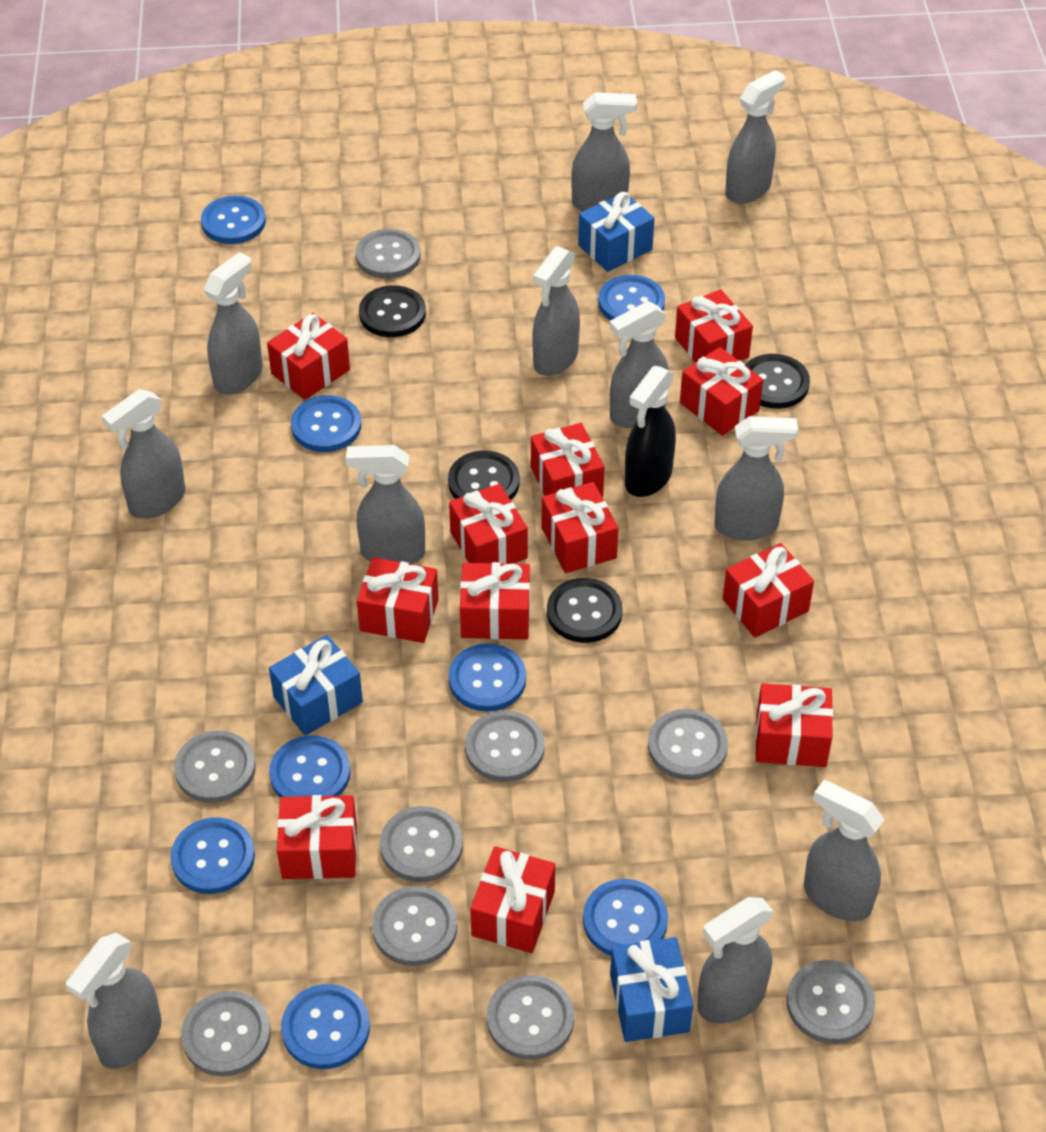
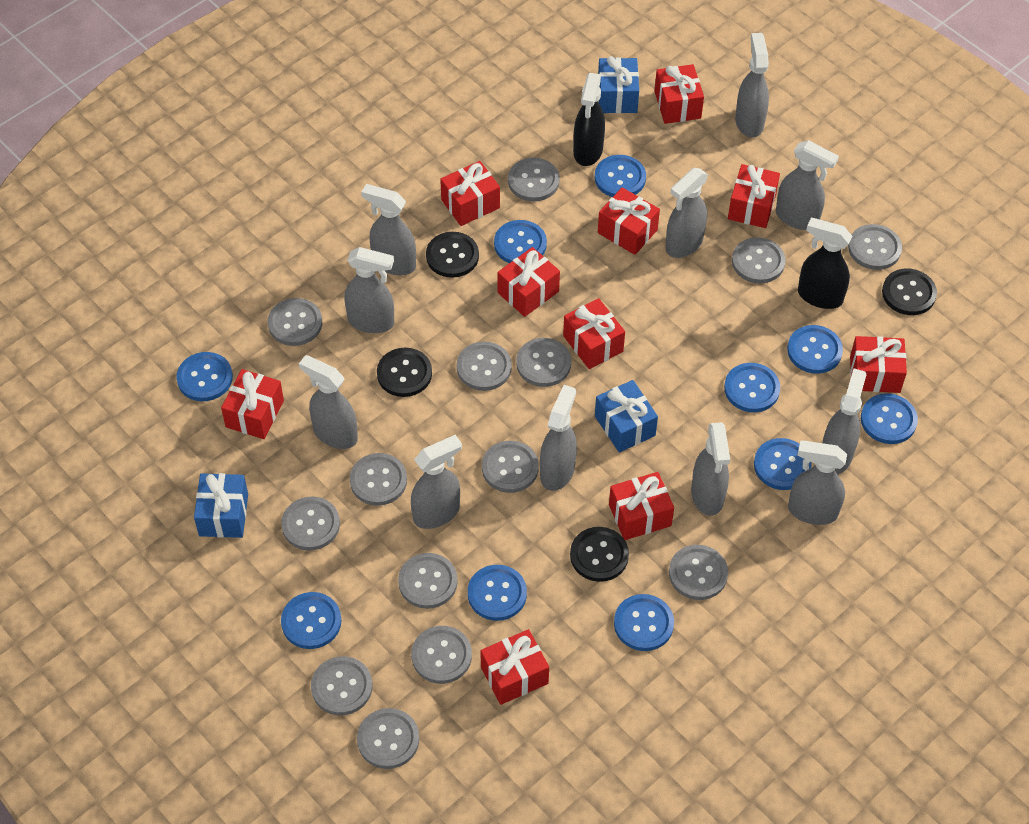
black spray bottle: 1 -> 2
blue button: 8 -> 10
grey button: 9 -> 14
red gift: 12 -> 10

